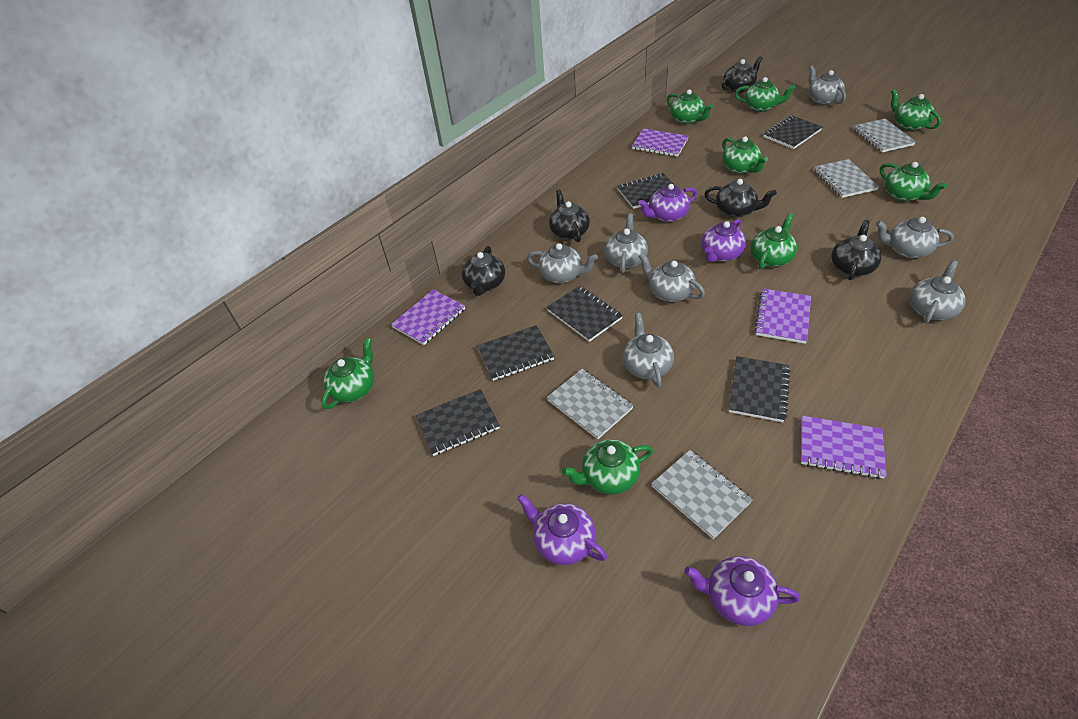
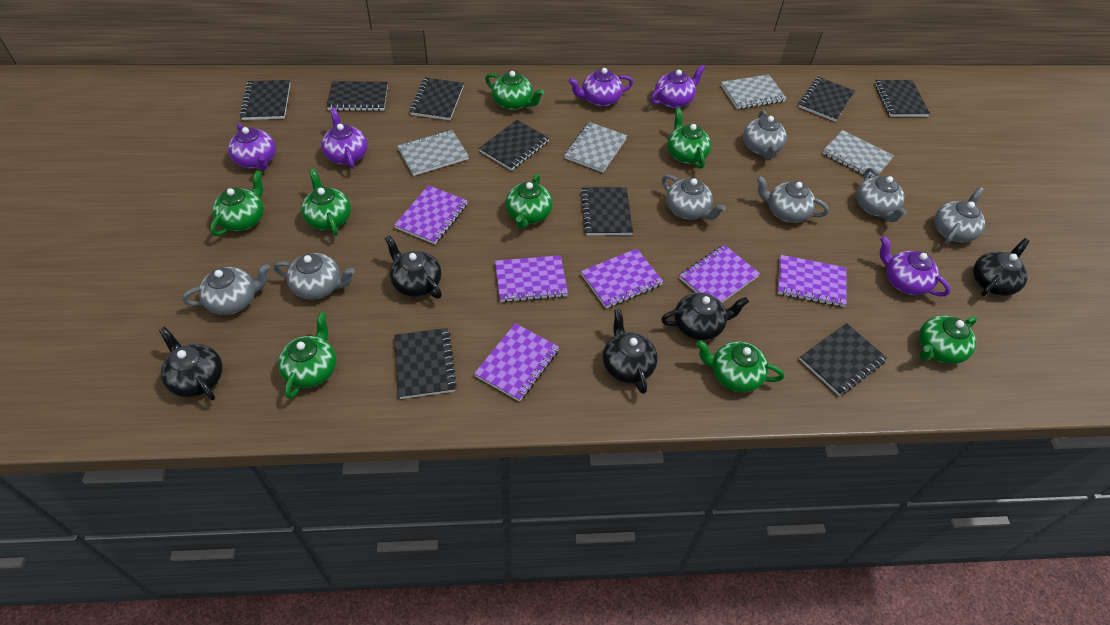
black notebook: 6 -> 9
purple notebook: 4 -> 6
purple teapot: 4 -> 5

